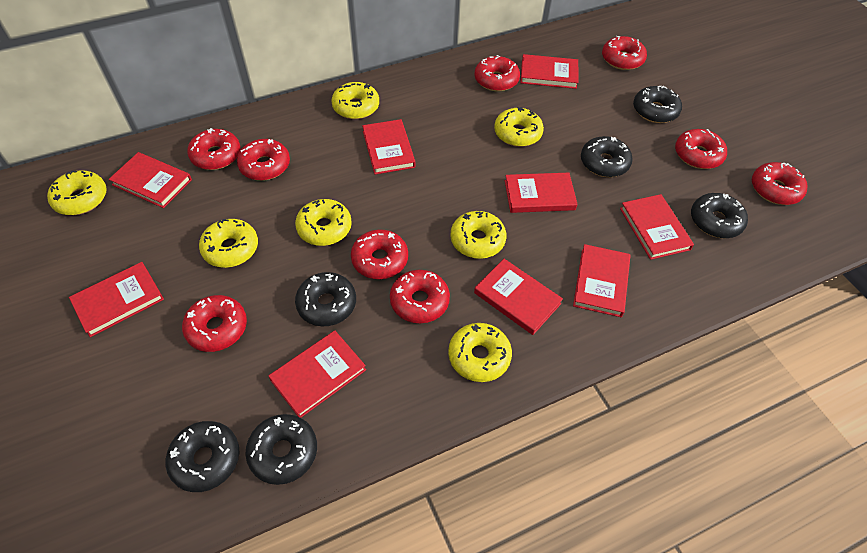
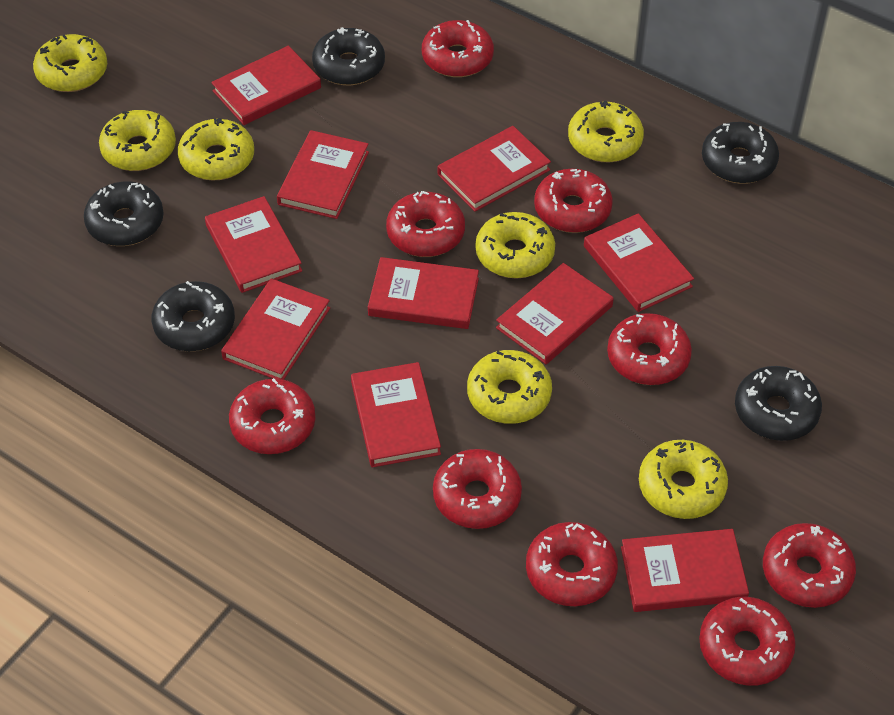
black donut: 6 -> 5
red book: 9 -> 10

